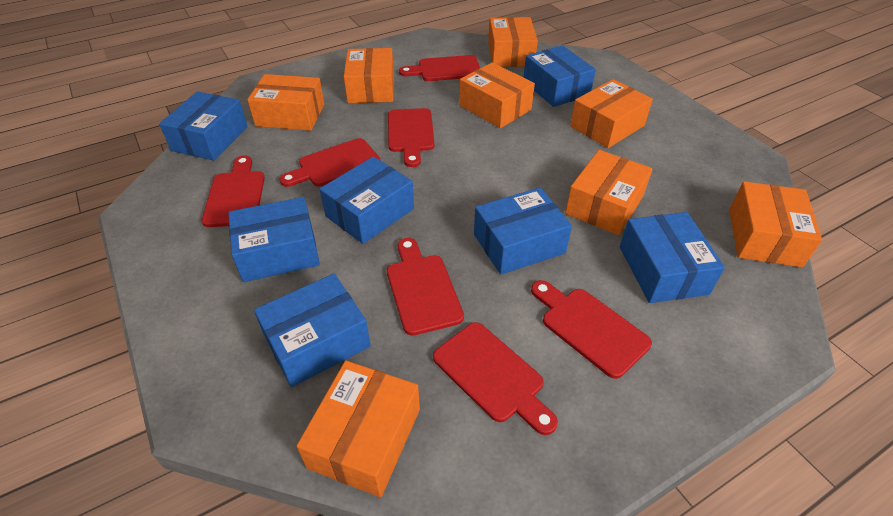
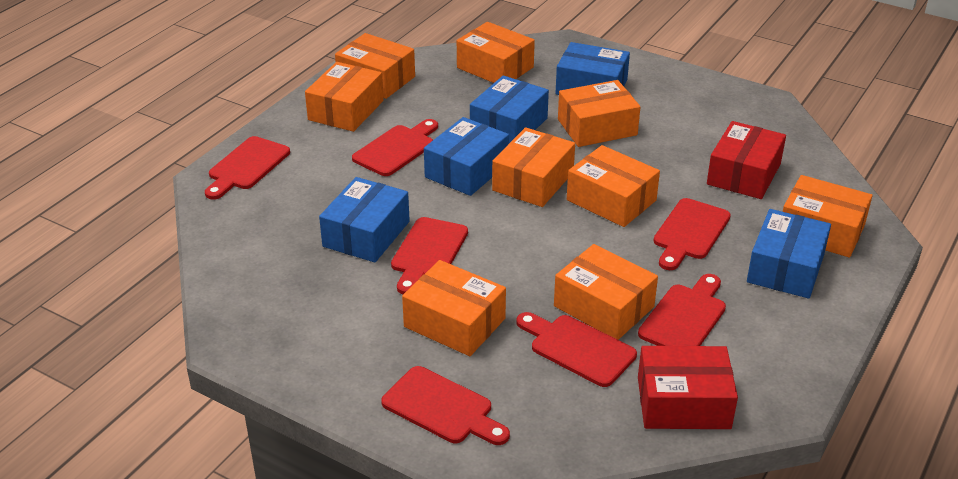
blue box: 7 -> 5
orange box: 8 -> 9
red box: 0 -> 2

